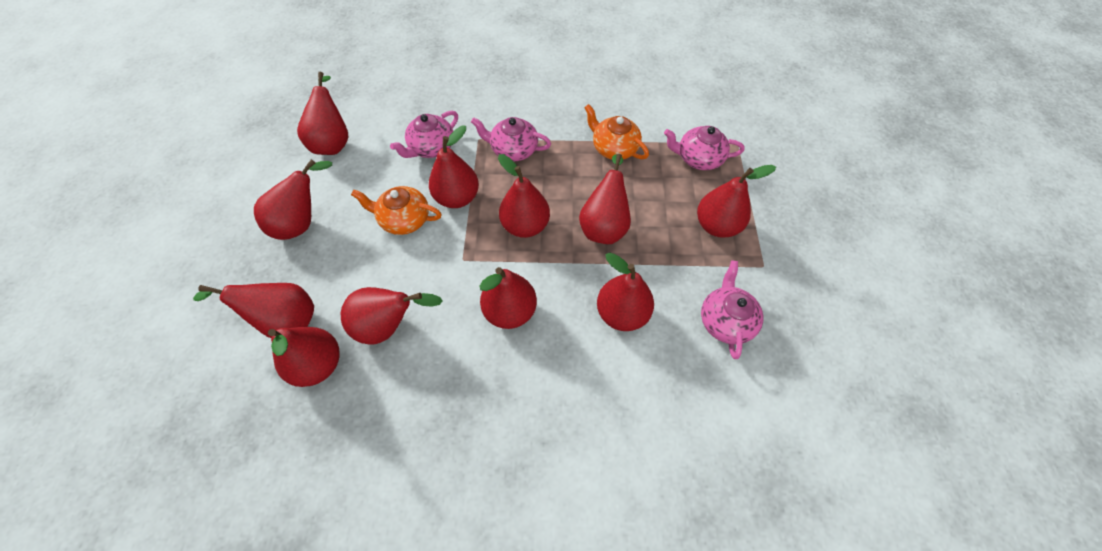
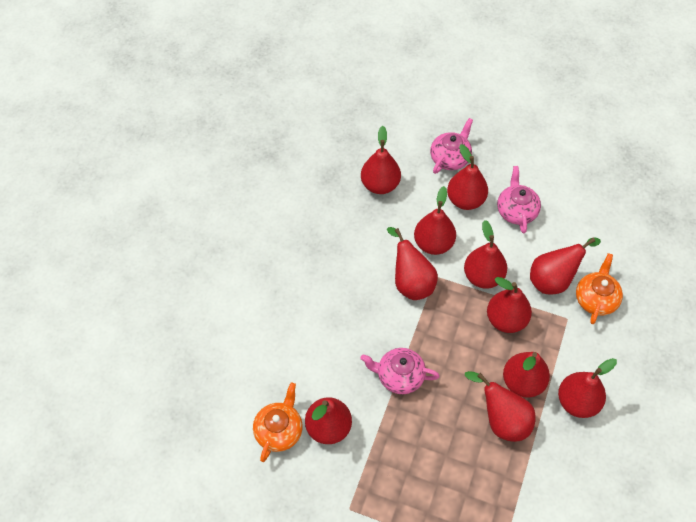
pink teapot: 4 -> 3

